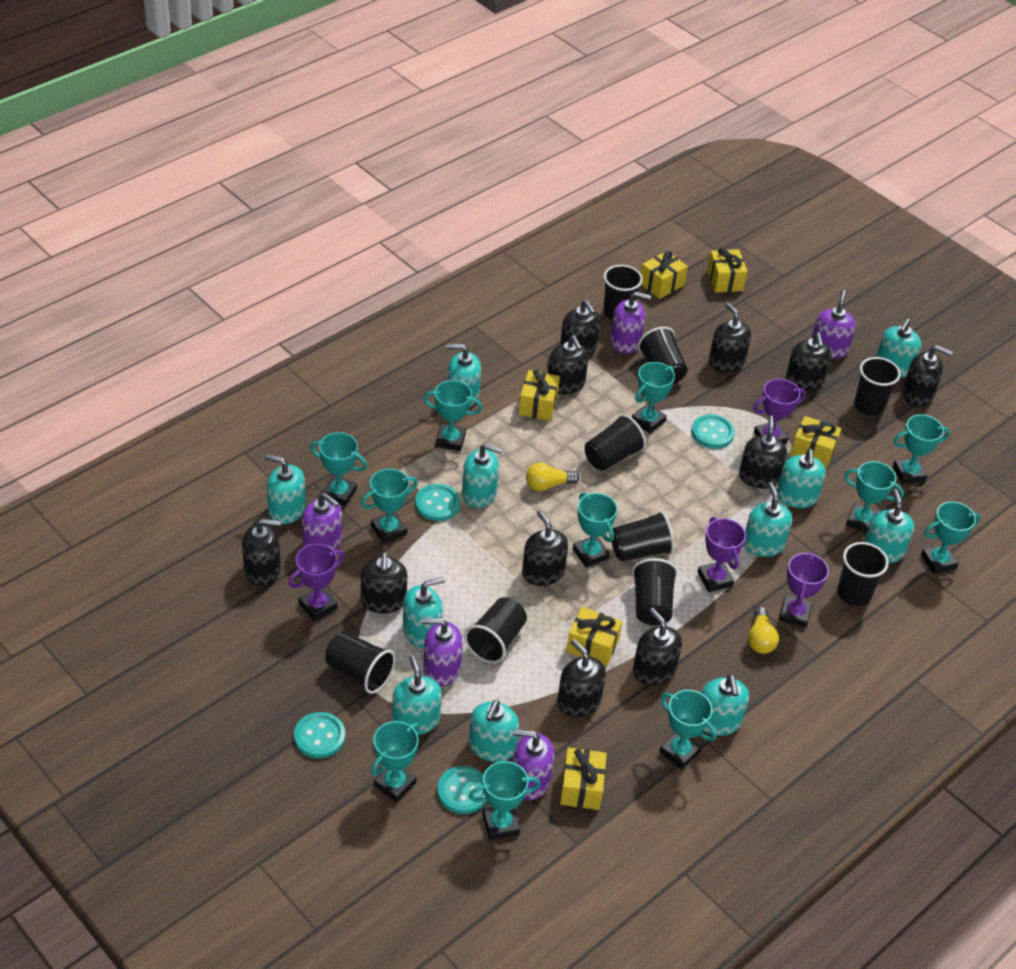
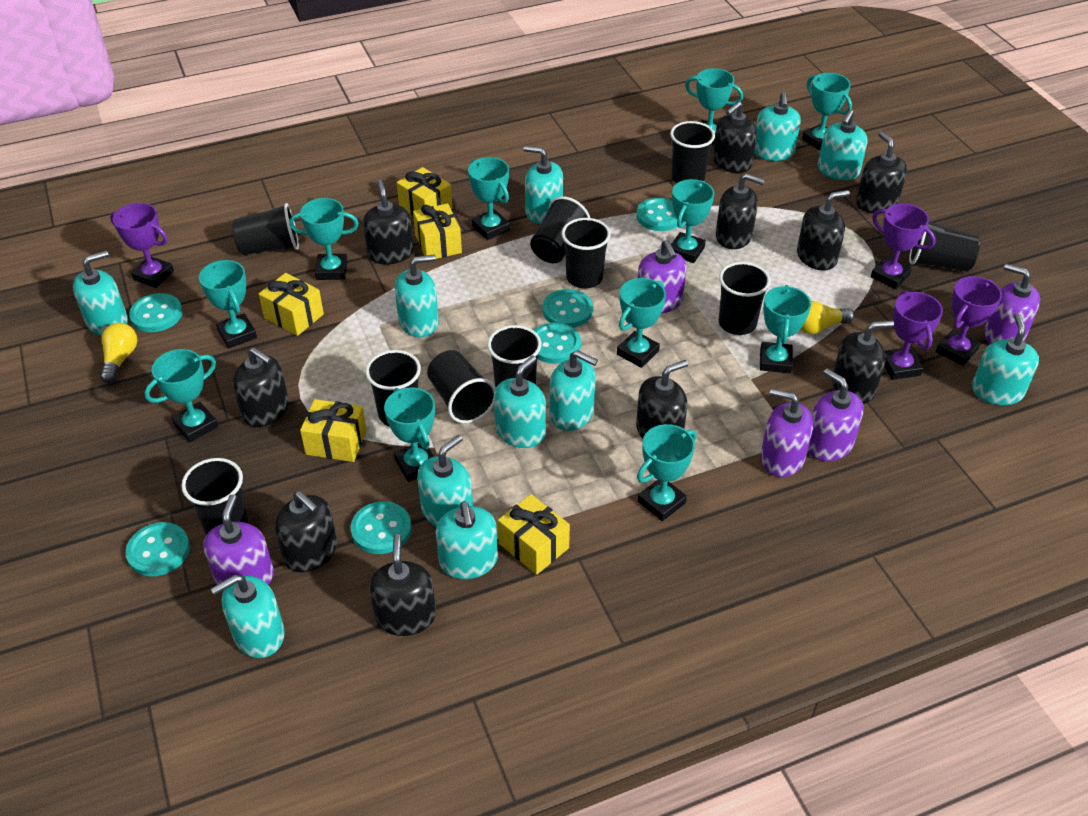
black cup: 9 -> 10
black soap dispenser: 11 -> 10
turquoise button: 4 -> 6
yellow gift: 6 -> 5

